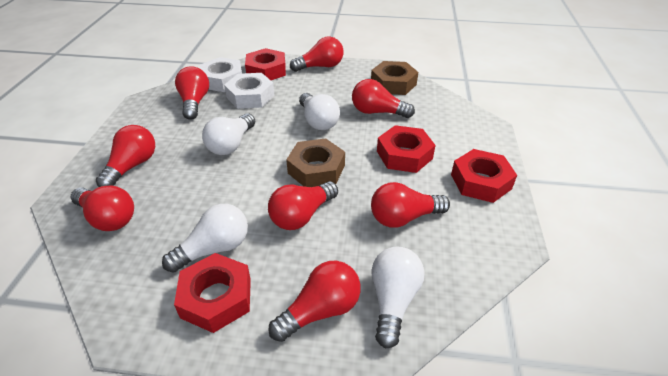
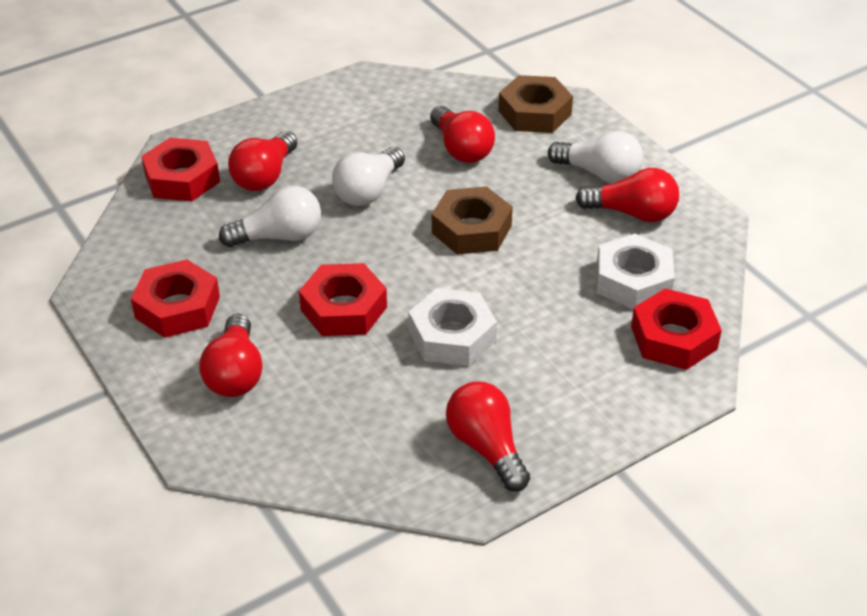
red light bulb: 8 -> 5
white light bulb: 4 -> 3

